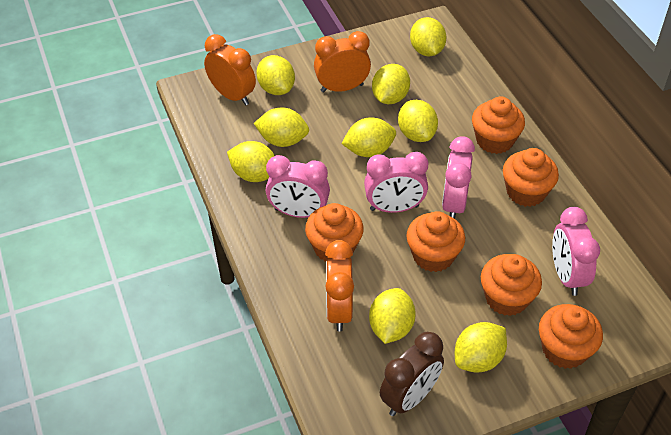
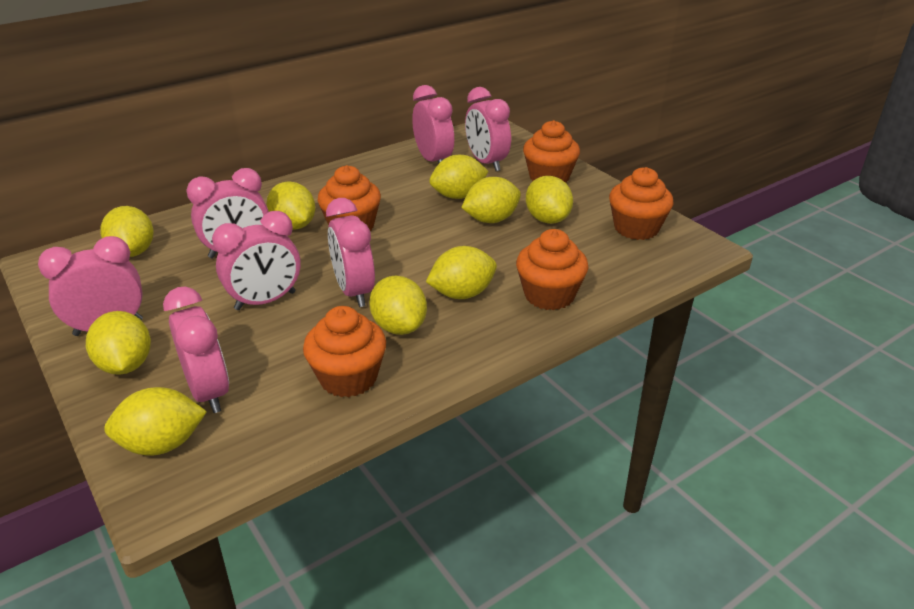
brown clock: 1 -> 0
orange clock: 3 -> 0
orange cupcake: 6 -> 5
pink clock: 4 -> 7

